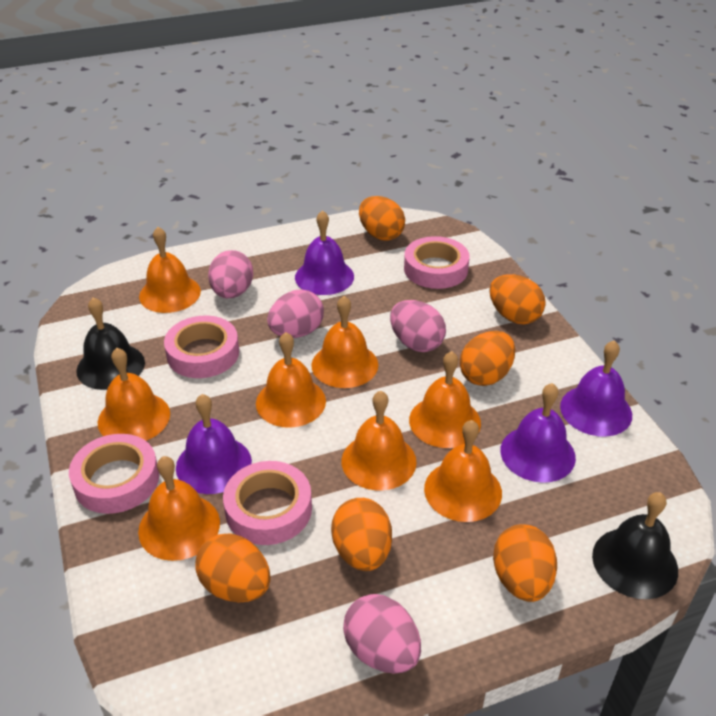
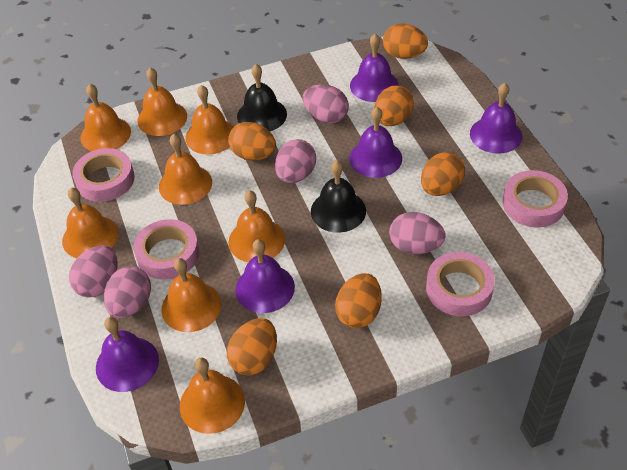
pink egg: 4 -> 5
purple bell: 4 -> 5

